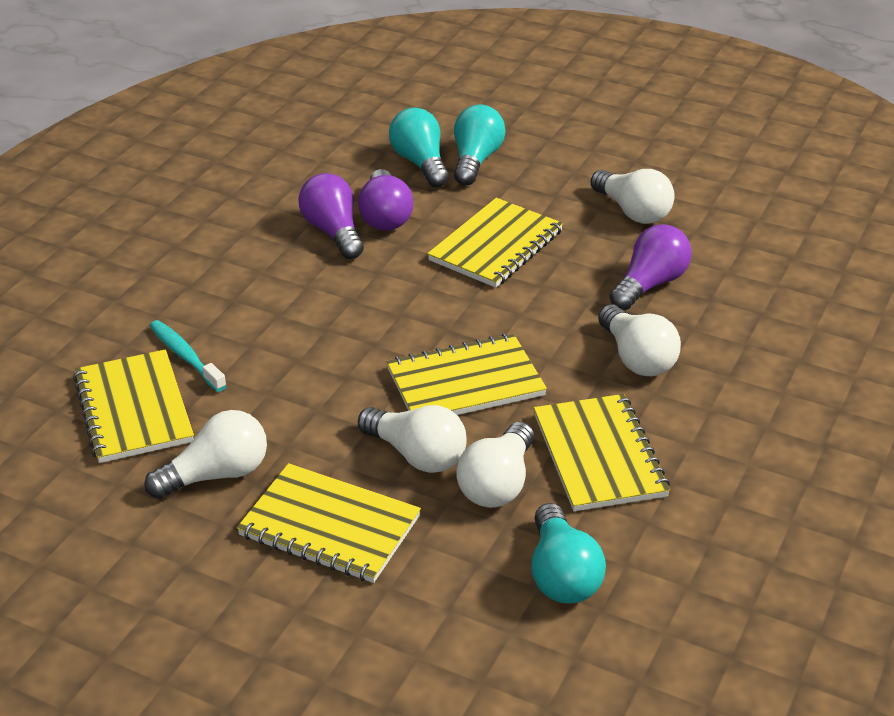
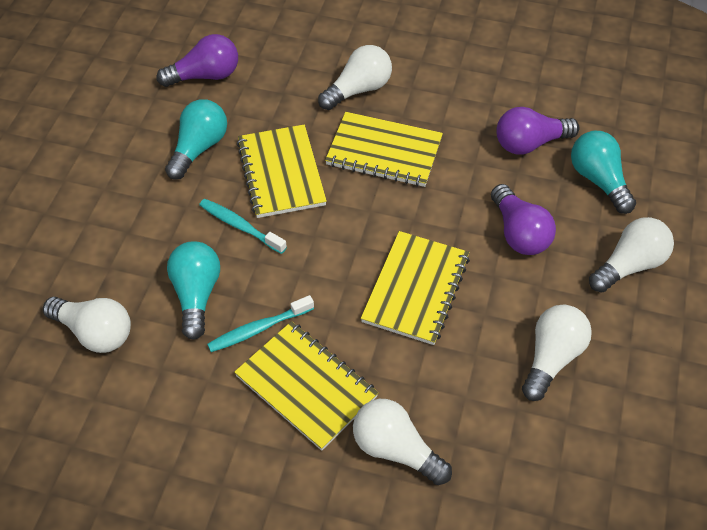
turquoise toothbrush: 1 -> 2
yellow notebook: 5 -> 4

